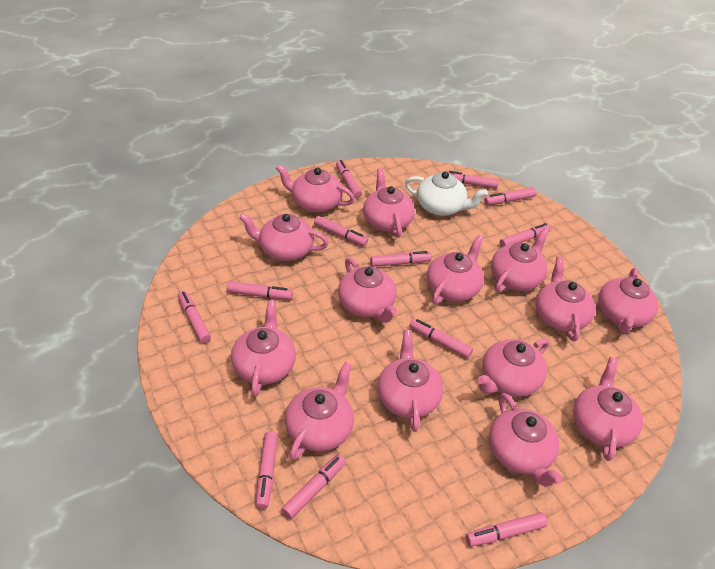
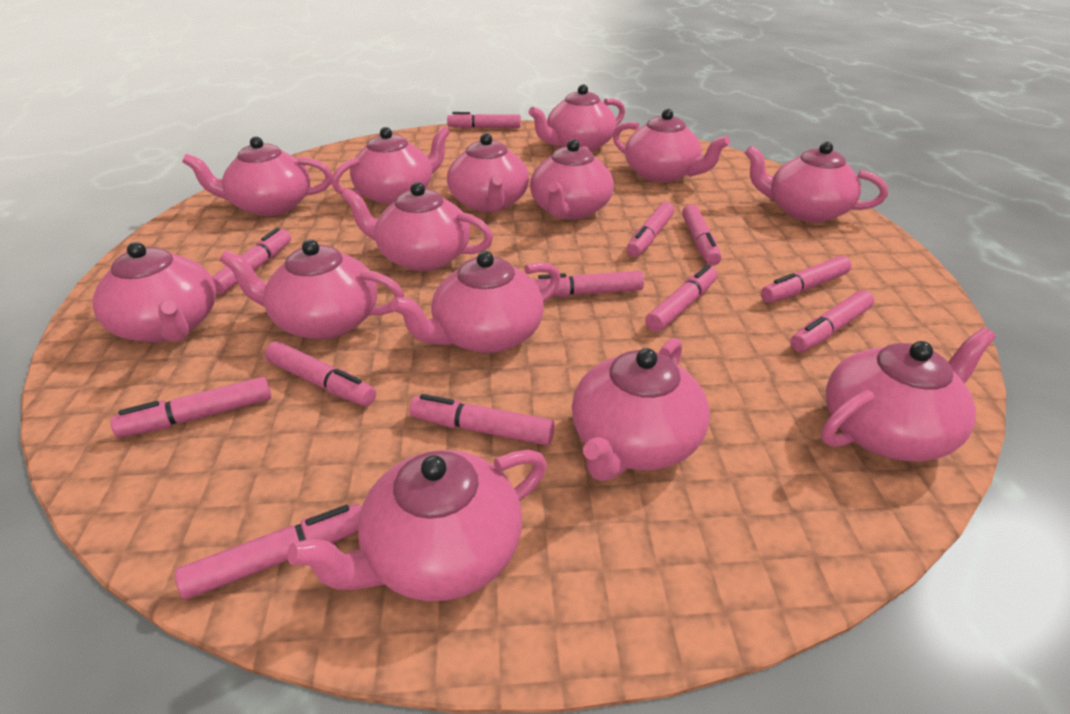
white teapot: 1 -> 0

